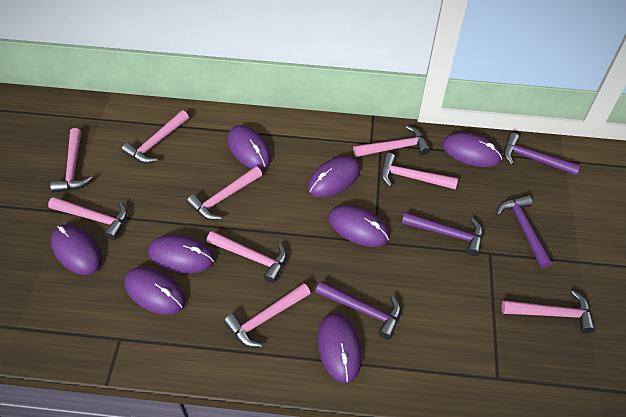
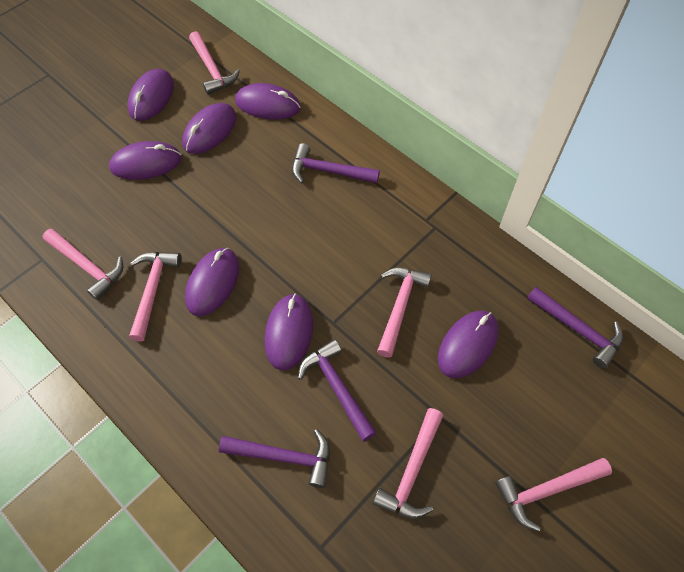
pink hammer: 9 -> 6
purple mouse: 8 -> 7

